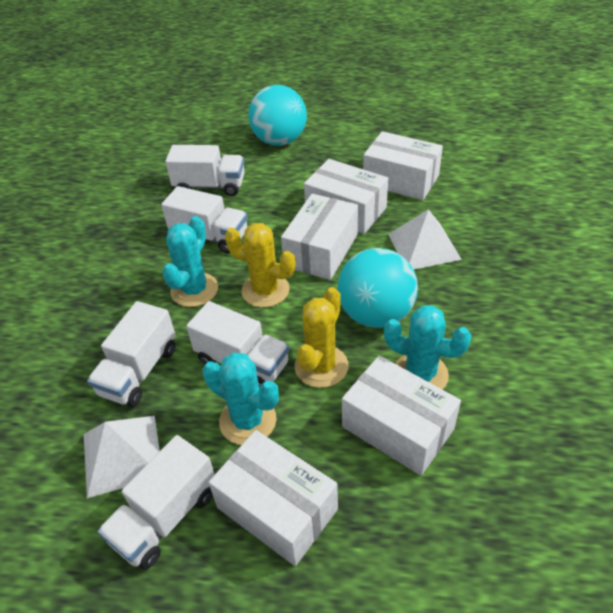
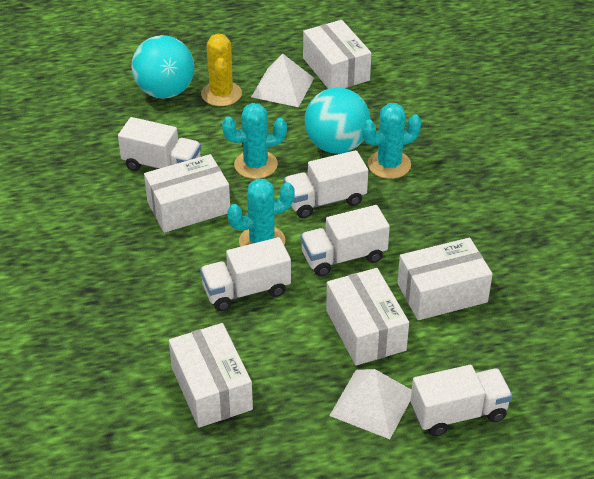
yellow cactus: 2 -> 1

